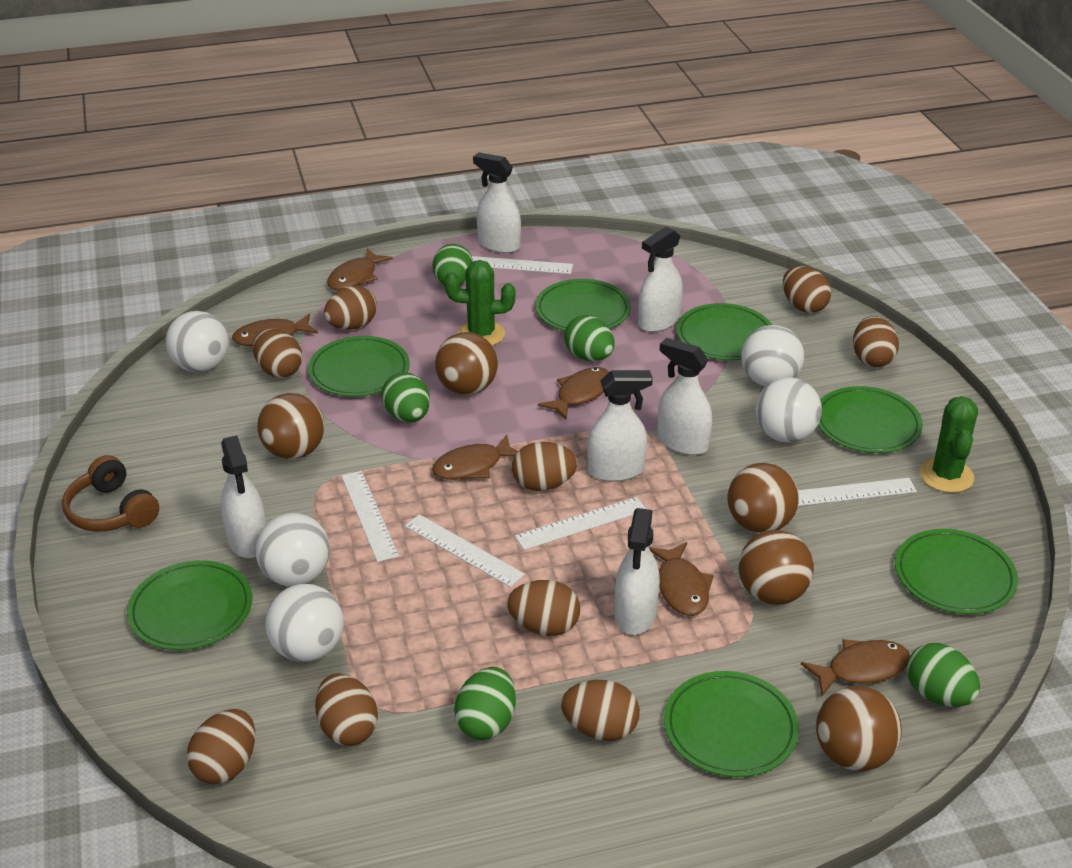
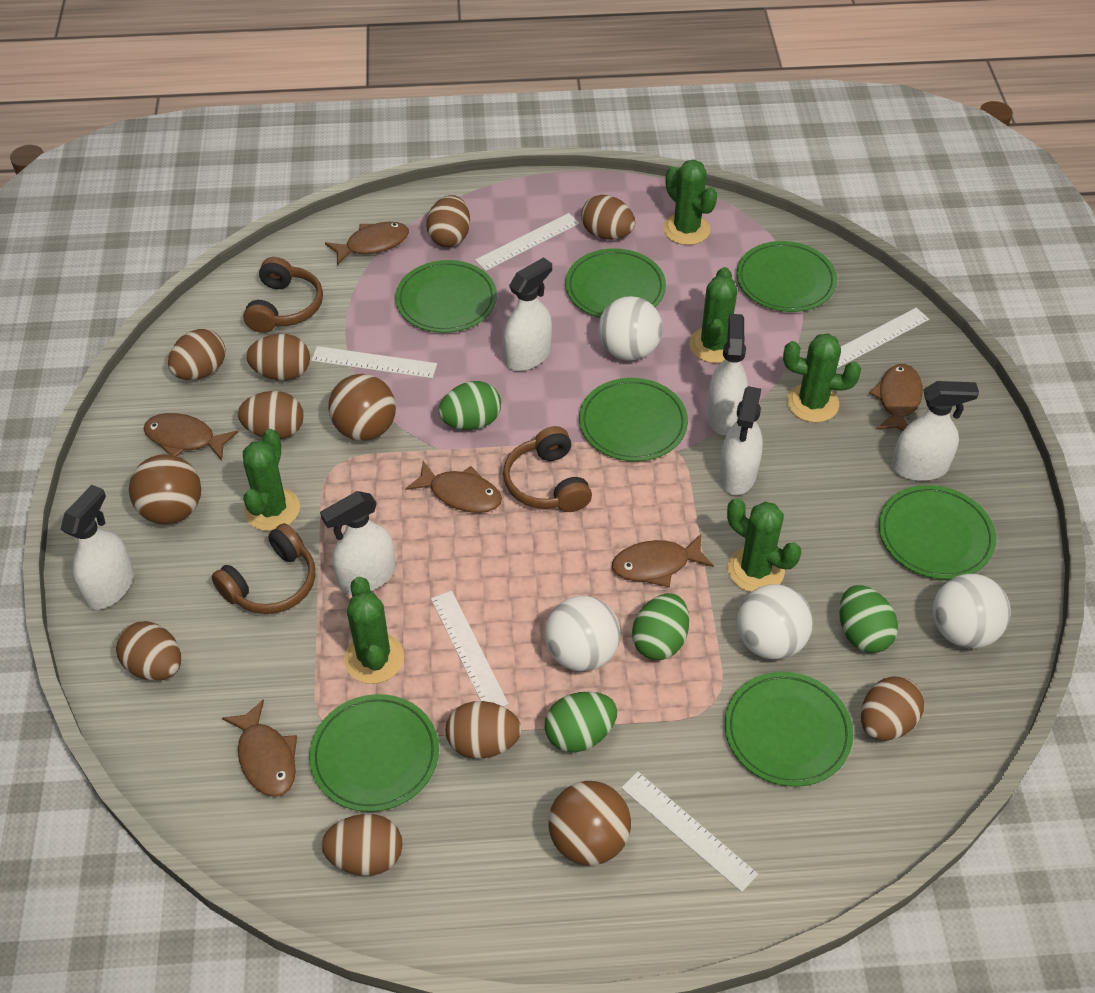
brown ball: 5 -> 3
brown headphones: 1 -> 3
green cactus: 2 -> 6
green egg: 5 -> 4
white ball: 5 -> 4

